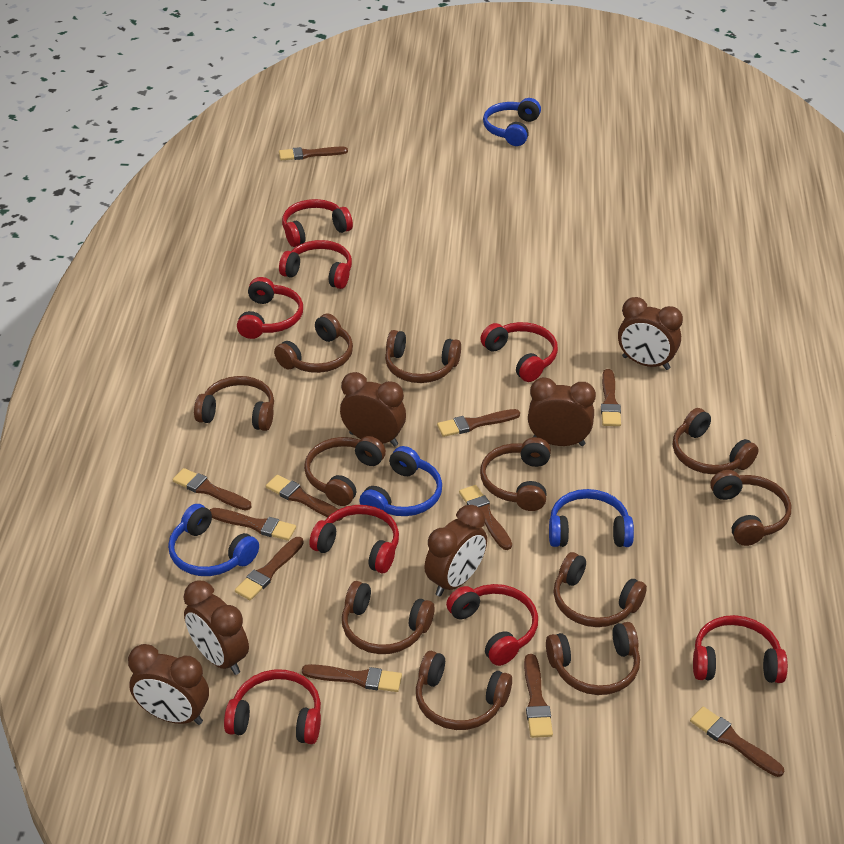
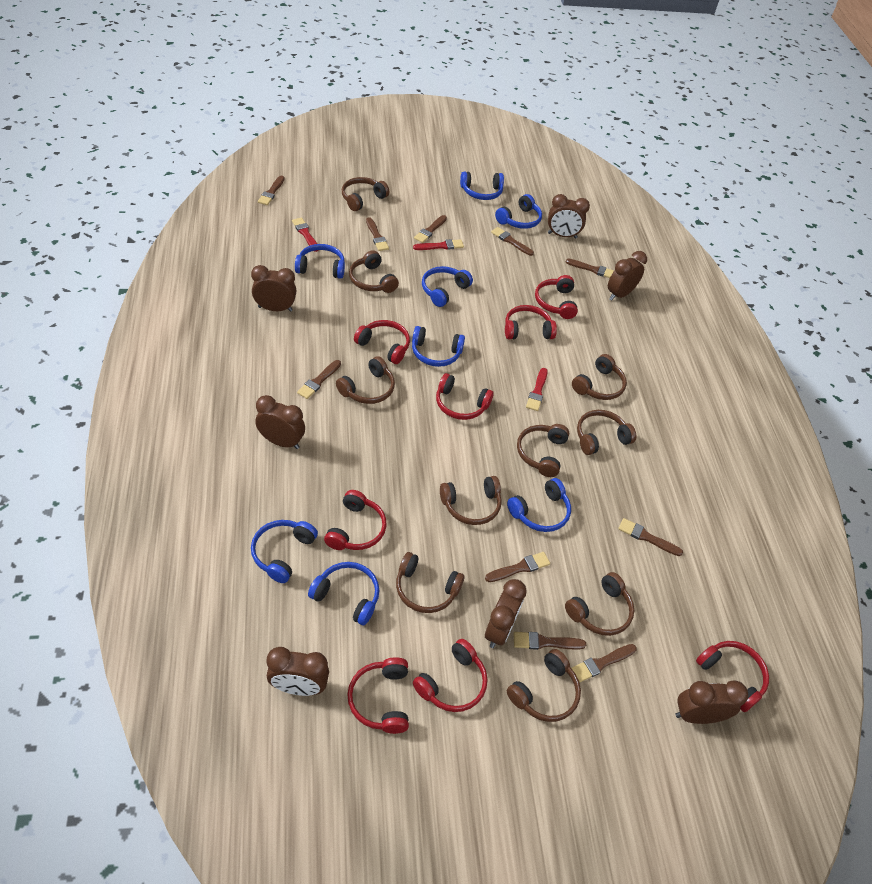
blue headphones: 4 -> 8
brown brush: 11 -> 10
brown clock: 6 -> 7
brown headphones: 11 -> 10
red brush: 0 -> 3

